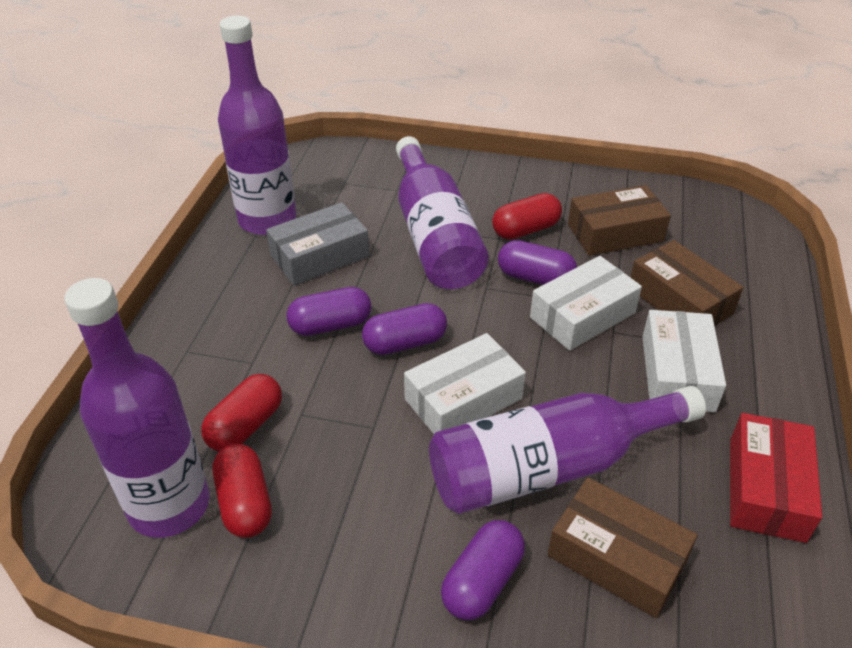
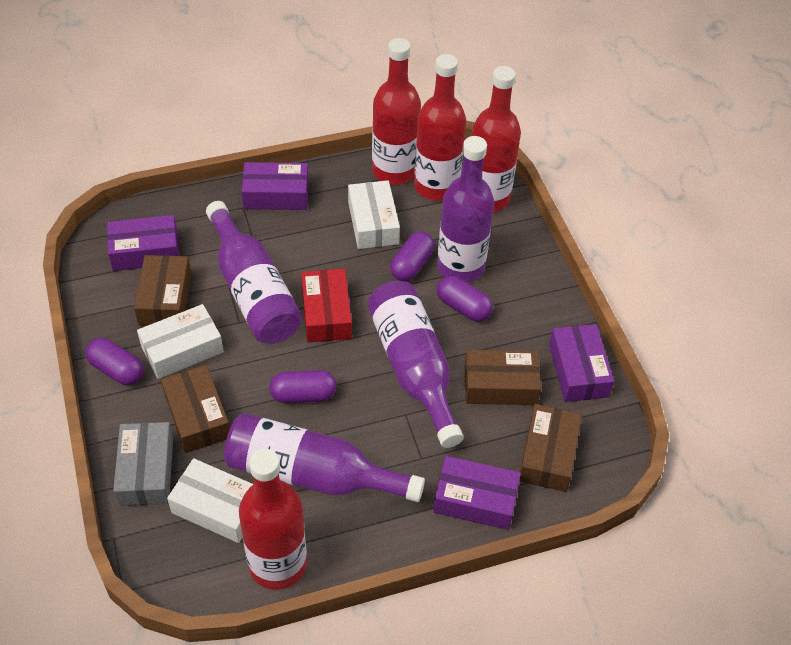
brown box: 3 -> 4
purple box: 0 -> 4
red bottle: 0 -> 4
red capsule: 3 -> 0

